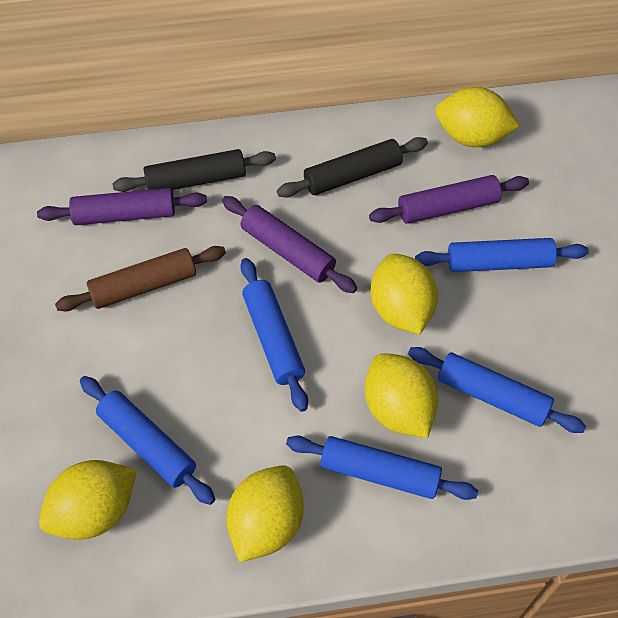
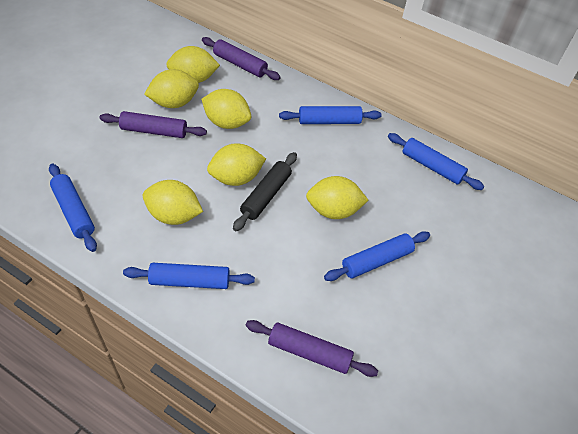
black rolling pin: 2 -> 1
brown rolling pin: 1 -> 0
yellow lemon: 5 -> 6

